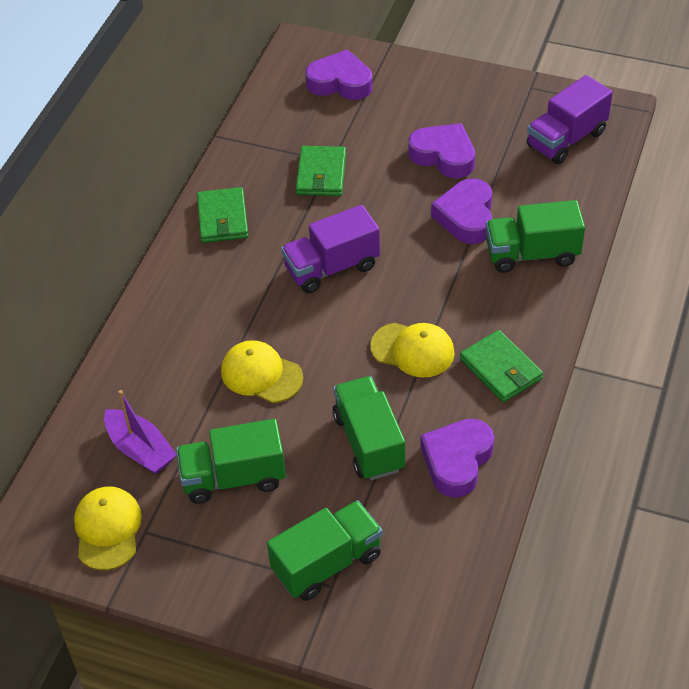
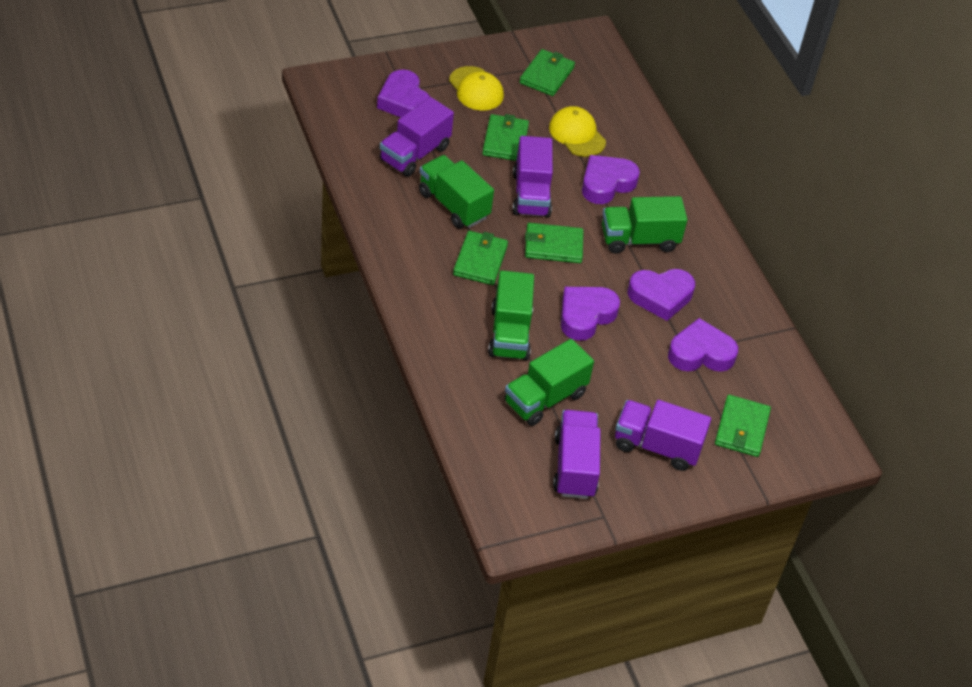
green wallet: 3 -> 5
purple boat: 1 -> 0
purple heart: 4 -> 5
purple truck: 2 -> 4
yellow cap: 3 -> 2

